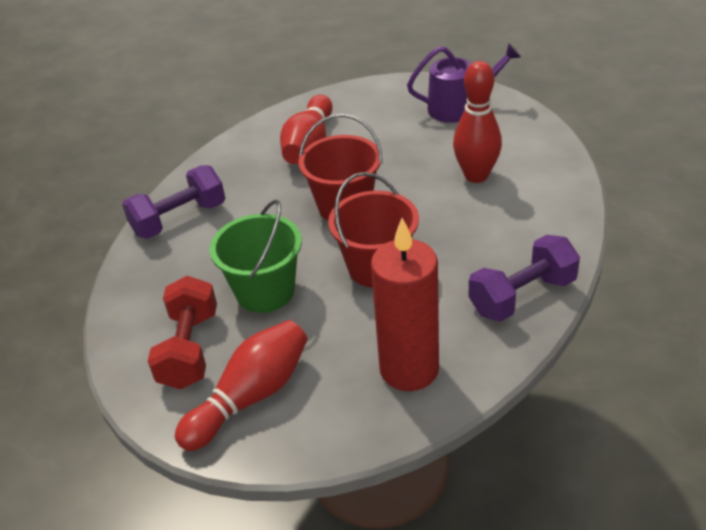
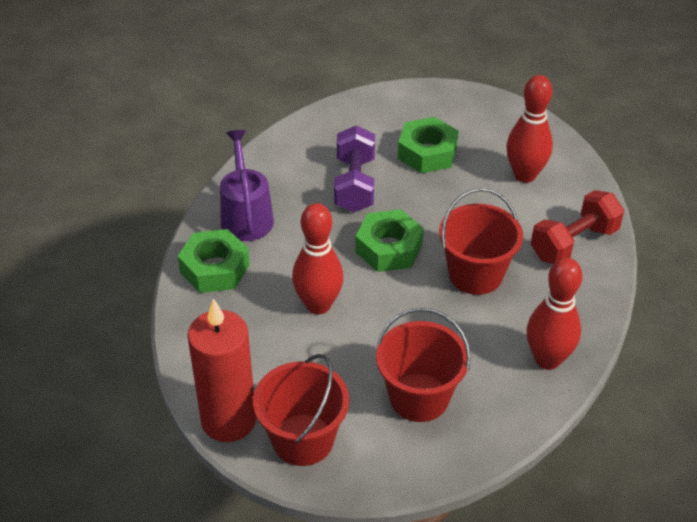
green bucket: 1 -> 0
green nut: 0 -> 3
purple dumbbell: 2 -> 1
red bucket: 2 -> 3

